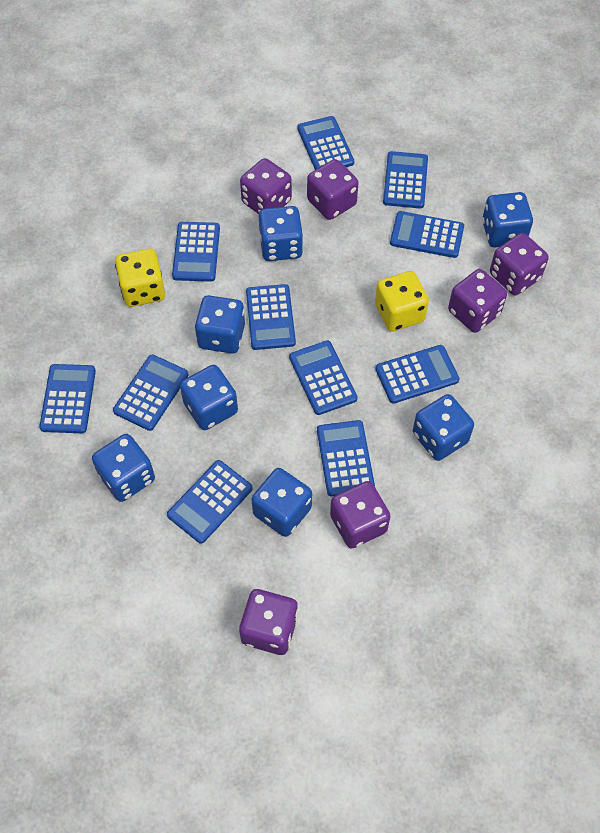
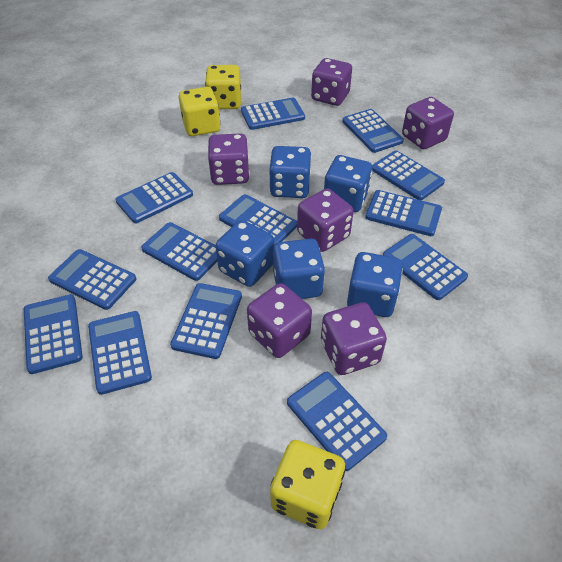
blue calculator: 11 -> 13
blue dice: 7 -> 5
yellow dice: 2 -> 3

